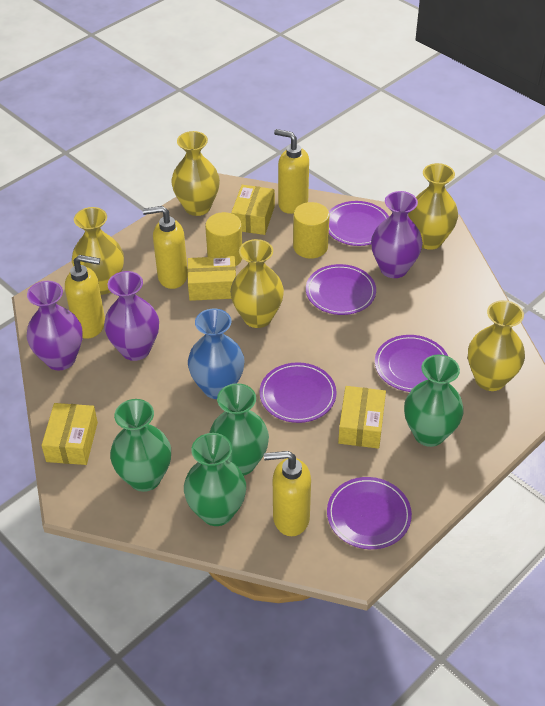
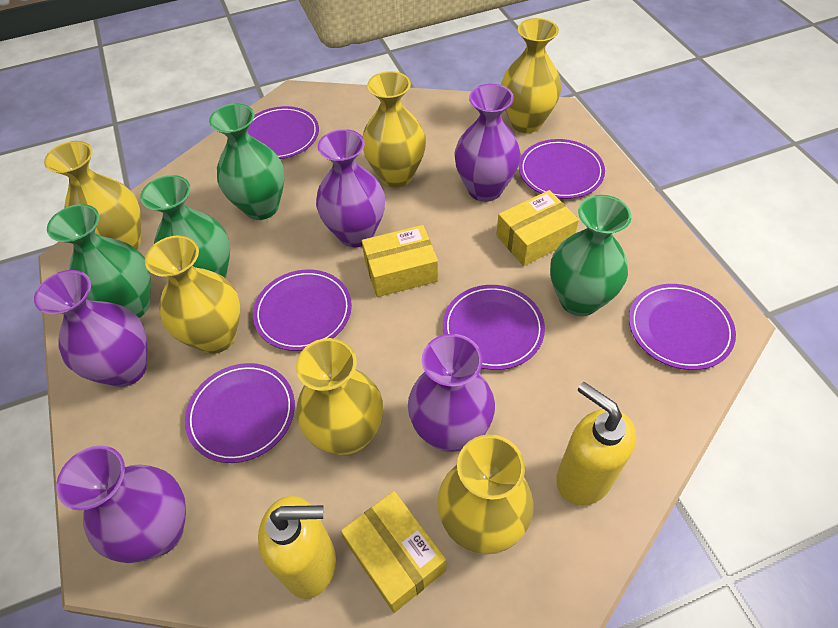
blue vase: 1 -> 0
purple plate: 5 -> 6
purple vase: 3 -> 5
yellow box: 4 -> 3
yellow cylinder: 2 -> 0
yellow soap dispenser: 4 -> 2
yellow vase: 5 -> 6

